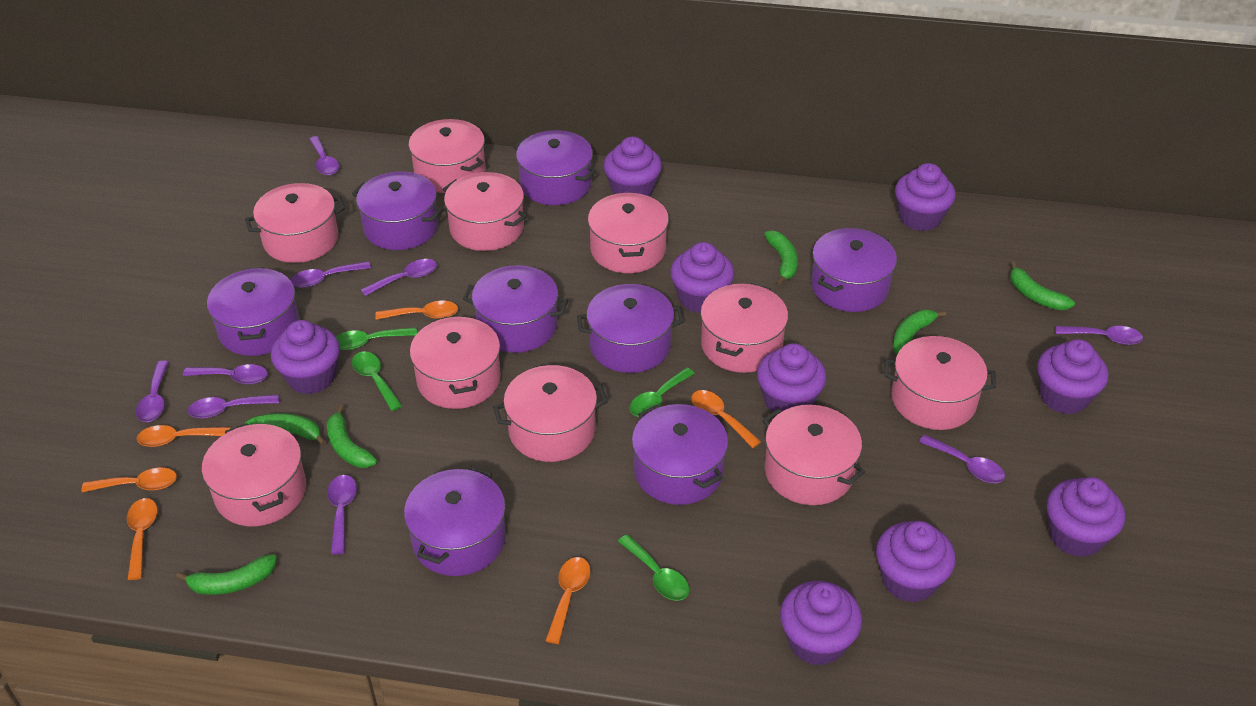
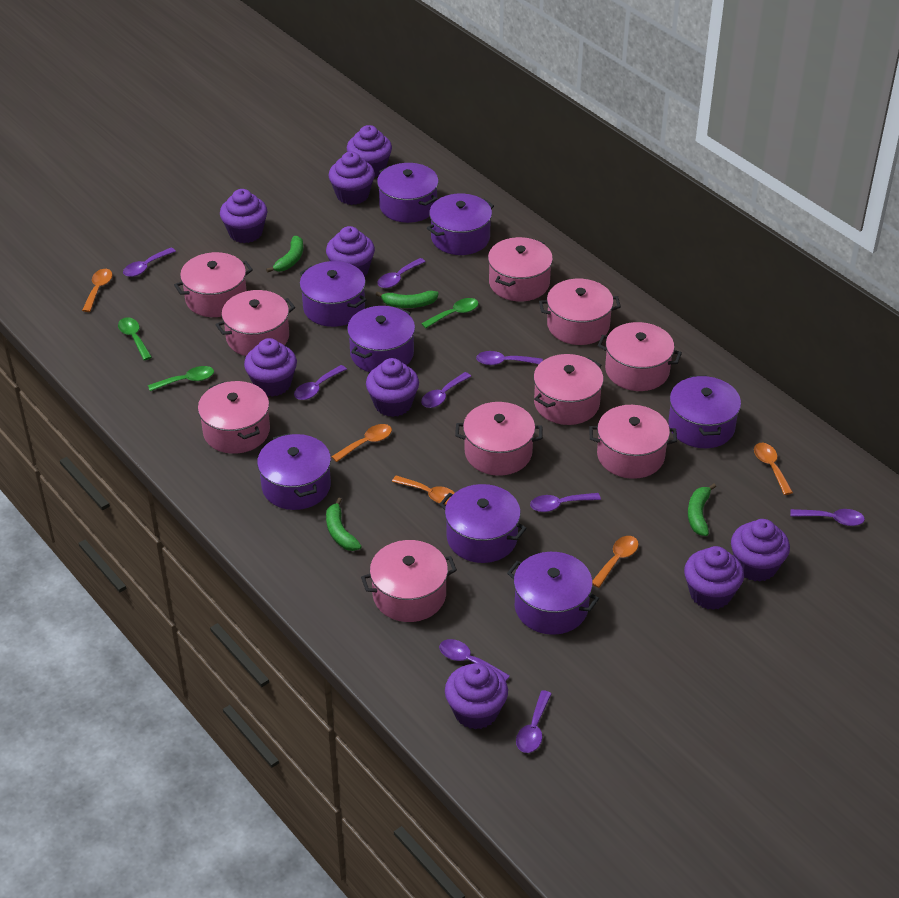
green banana: 6 -> 4
green spoon: 4 -> 3
orange spoon: 6 -> 5

